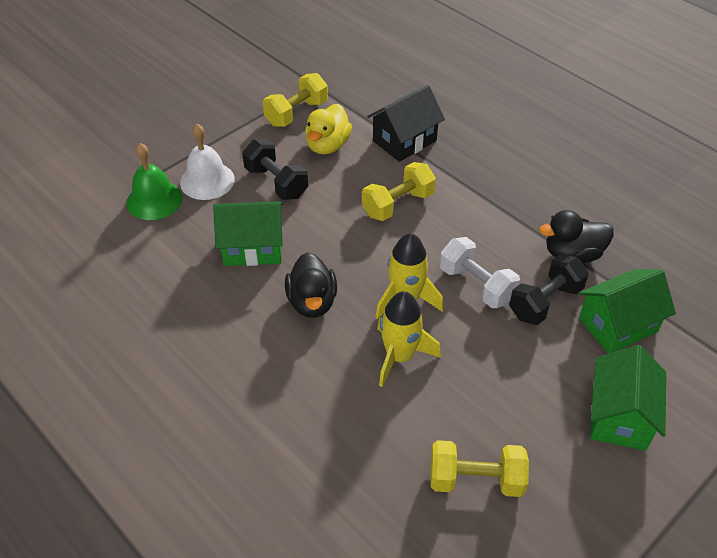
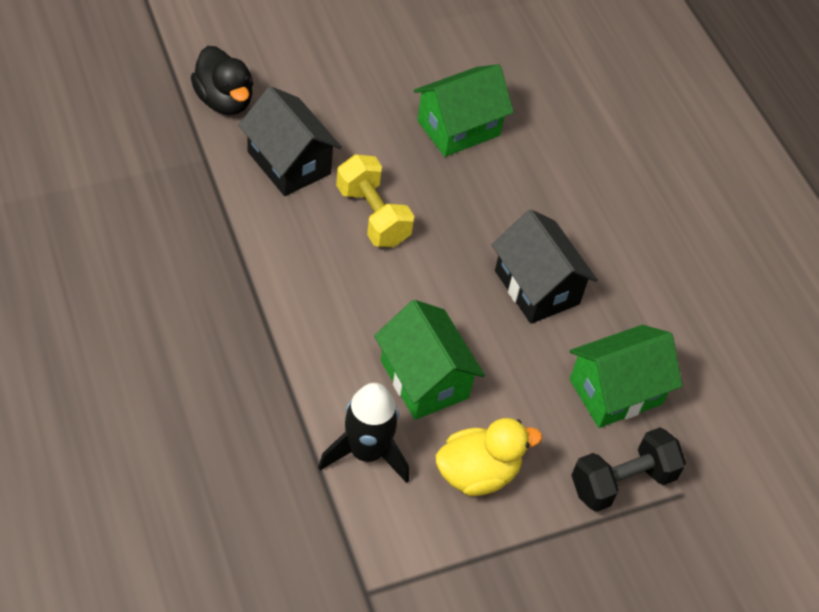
black duck: 2 -> 1
black dumbbell: 2 -> 1
black house: 1 -> 2
black rocket: 0 -> 1
green bell: 1 -> 0
white bell: 1 -> 0
white dumbbell: 1 -> 0
yellow dumbbell: 3 -> 1
yellow rocket: 2 -> 0

